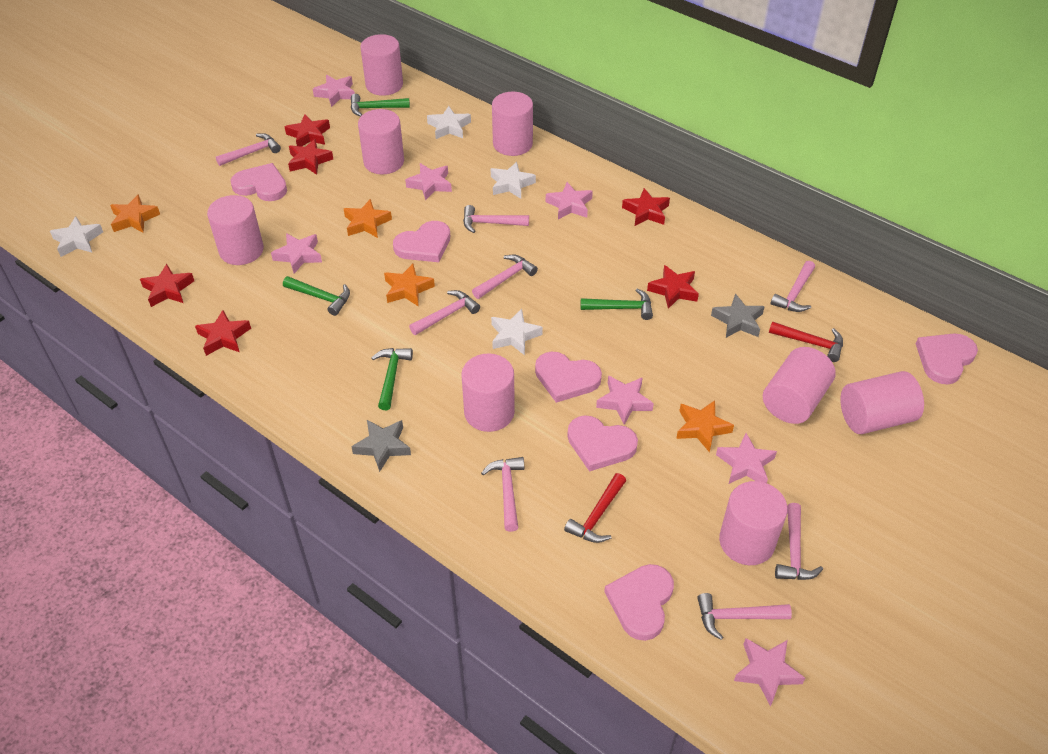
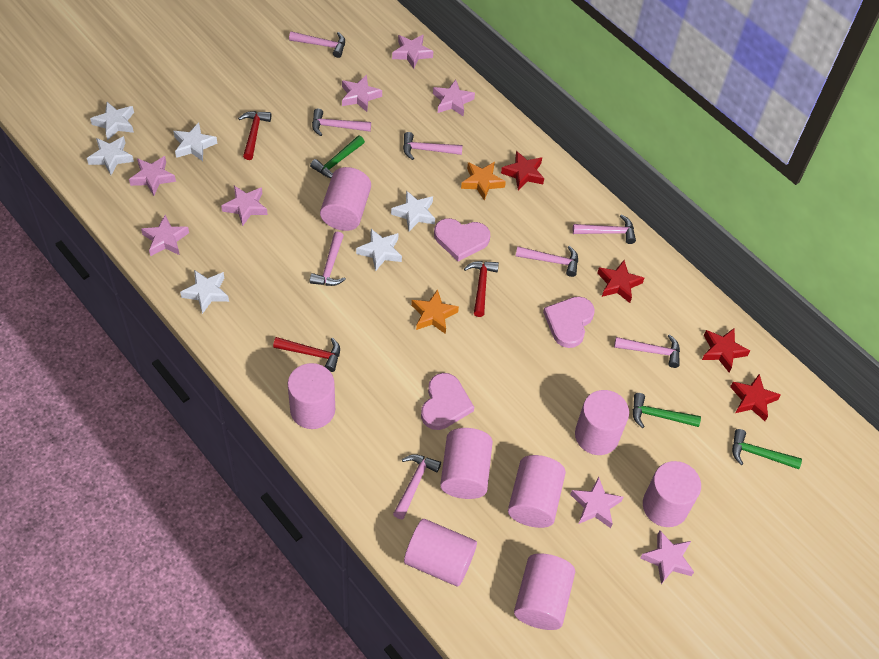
green hammer: 4 -> 3
grey star: 2 -> 0
orange star: 4 -> 2
pink heart: 6 -> 3
pink star: 7 -> 8
red hammer: 2 -> 3
red star: 6 -> 4
white star: 4 -> 6

